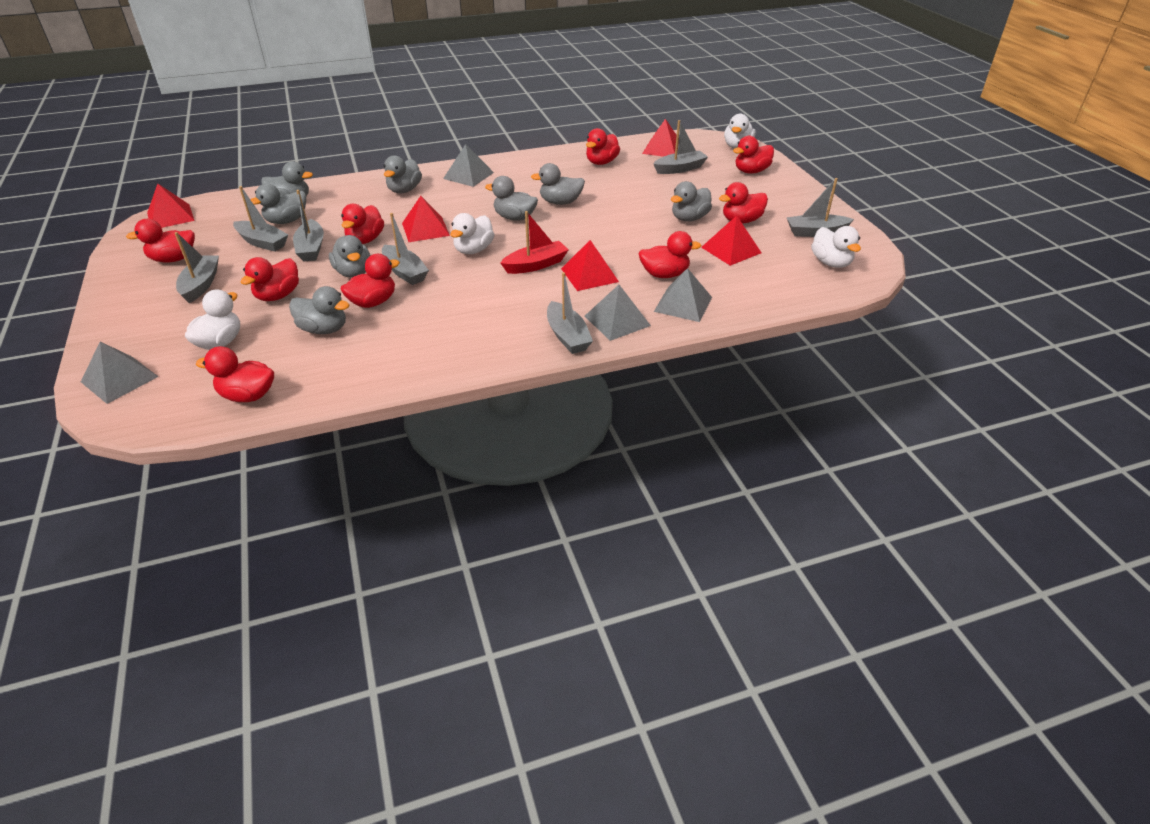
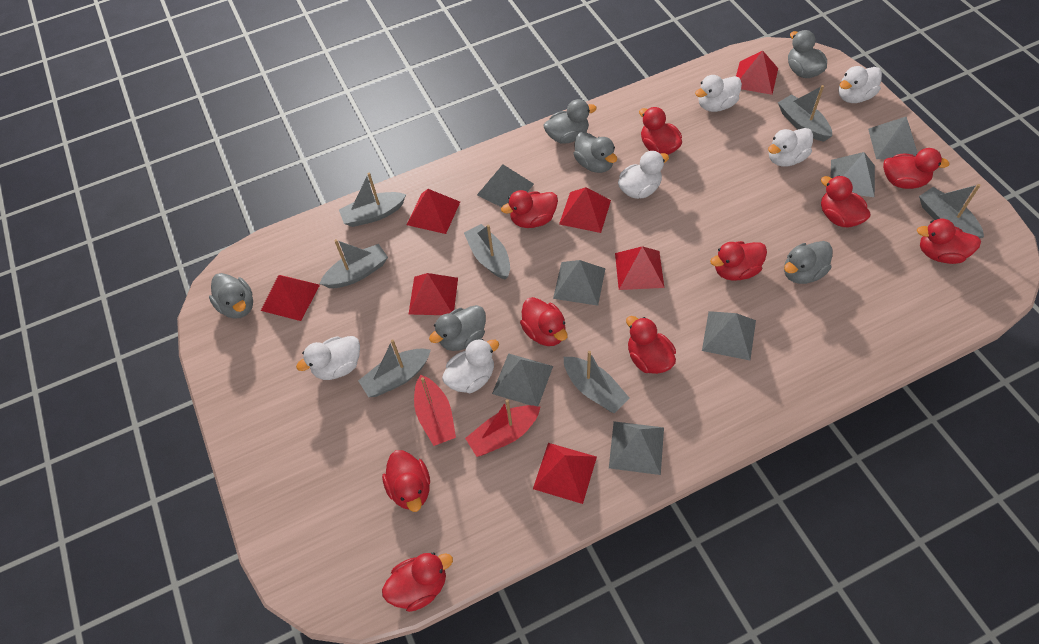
grey duck: 8 -> 6
grey pyramid: 4 -> 7
red boat: 1 -> 2
red duck: 9 -> 10
red pyramid: 5 -> 7
white duck: 4 -> 6

